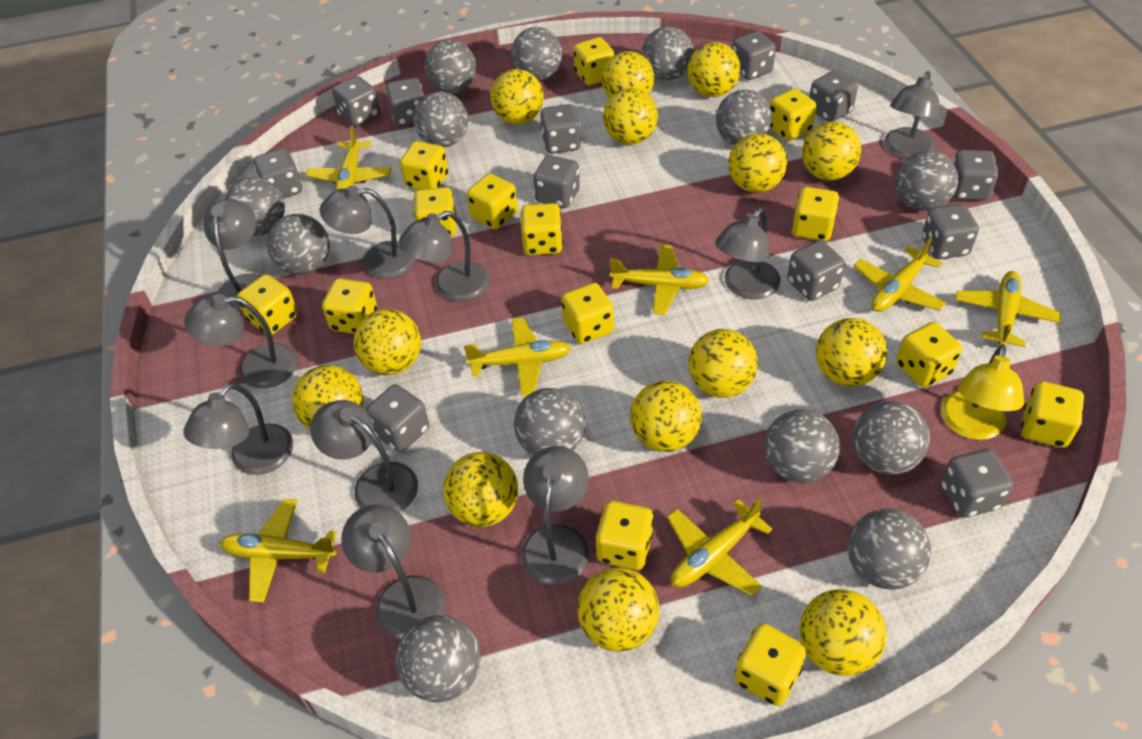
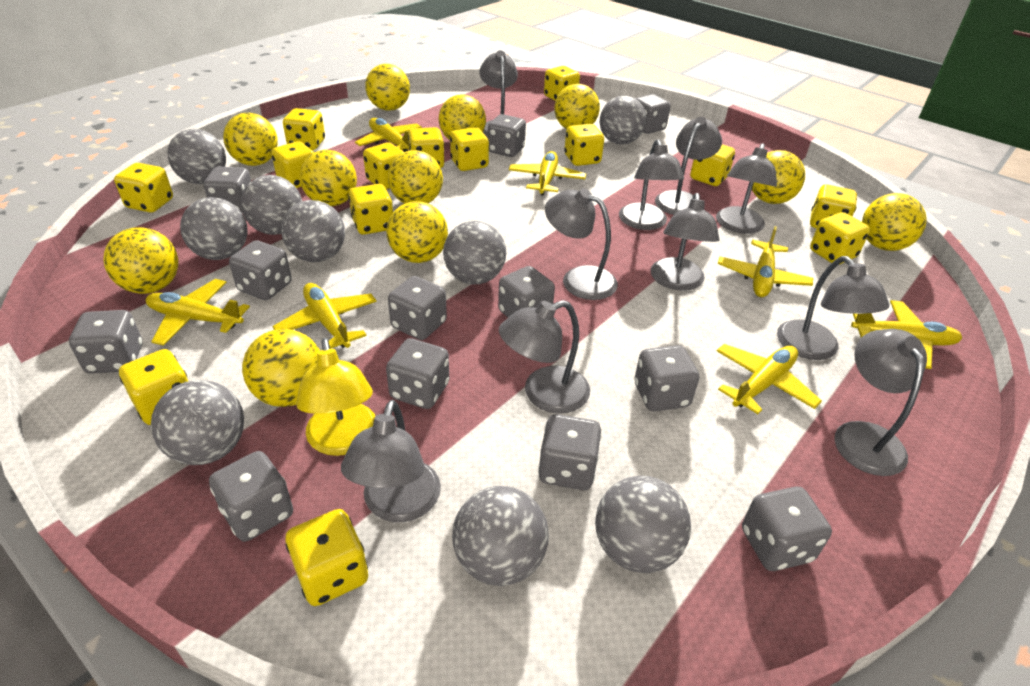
grey ball: 13 -> 9
yellow ball: 14 -> 11

